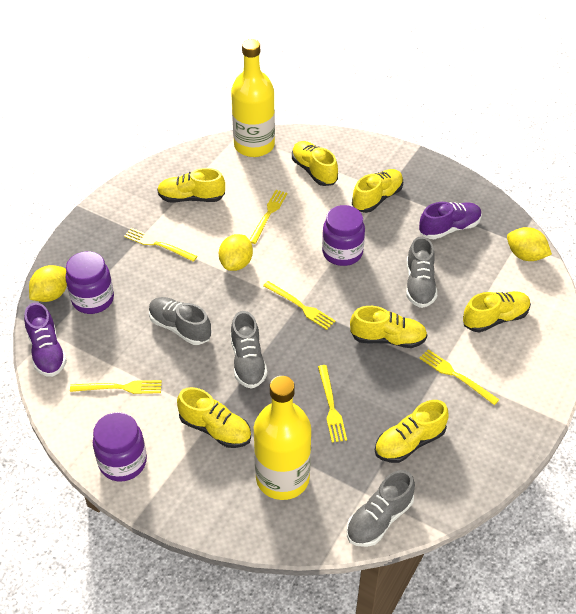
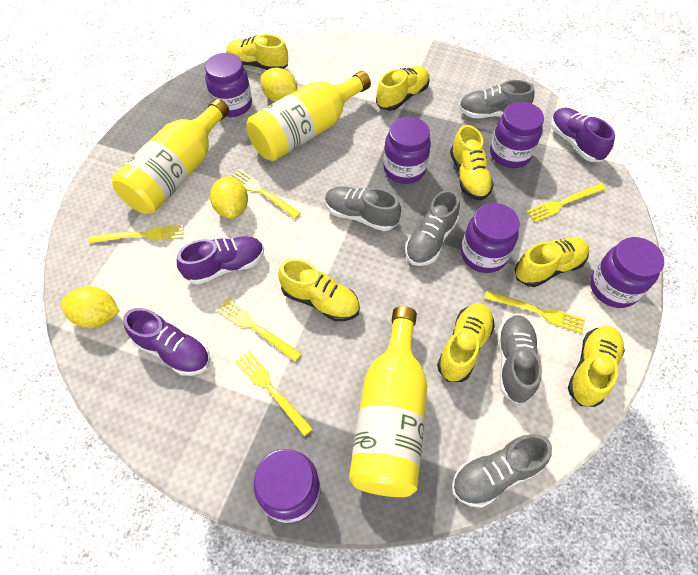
grey shoe: 4 -> 5
purple jar: 3 -> 6
purple shoe: 2 -> 3
yellow bottle: 2 -> 3

